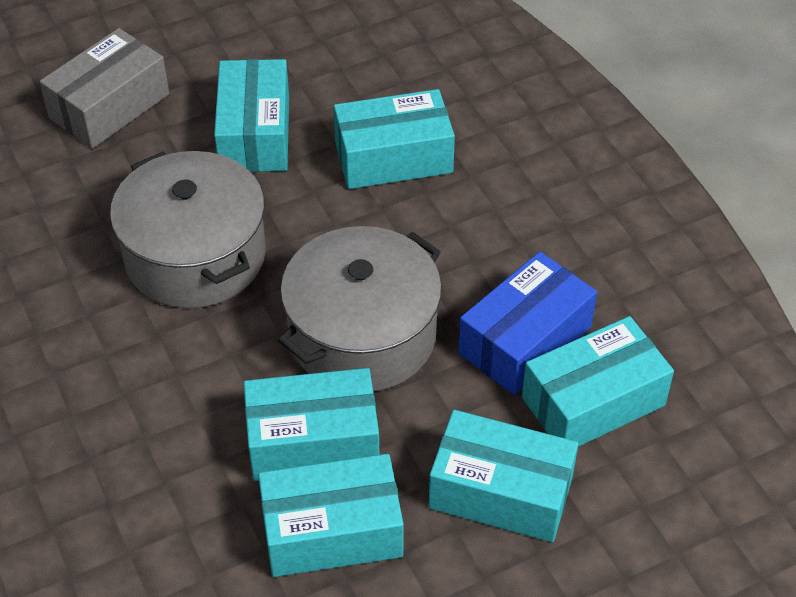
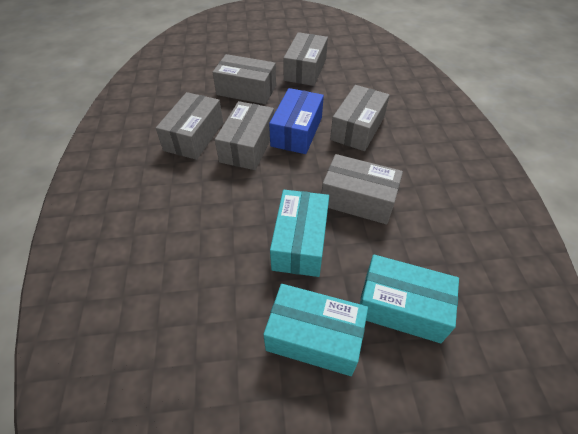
grey box: 1 -> 6
grey pot: 2 -> 0
turquoise box: 6 -> 3

